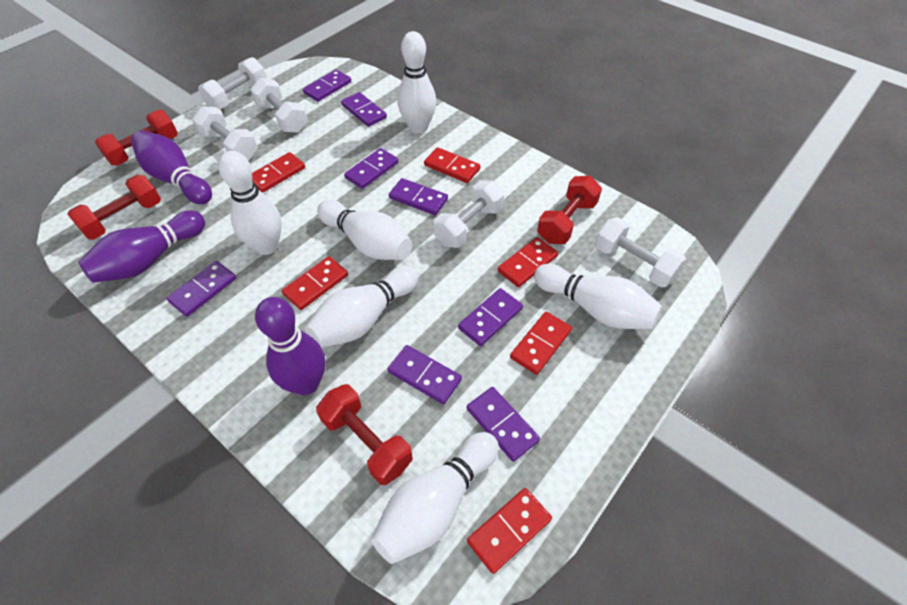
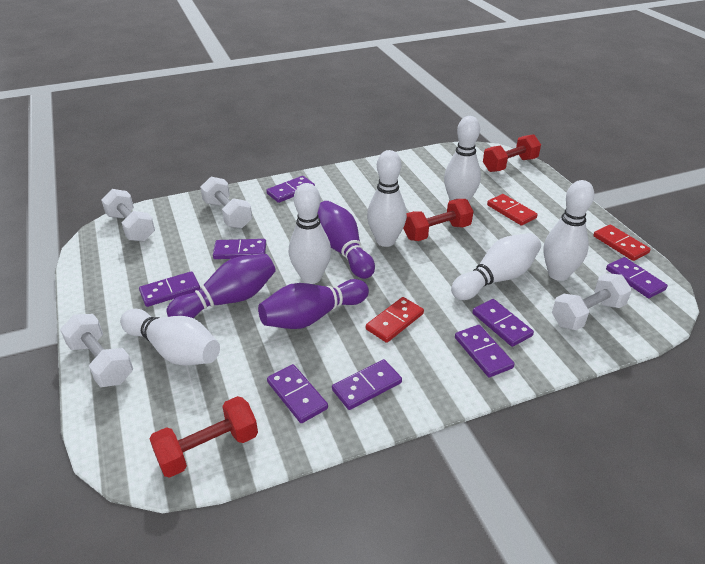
red domino: 6 -> 3
red dumbbell: 4 -> 3
white dumbbell: 5 -> 4

